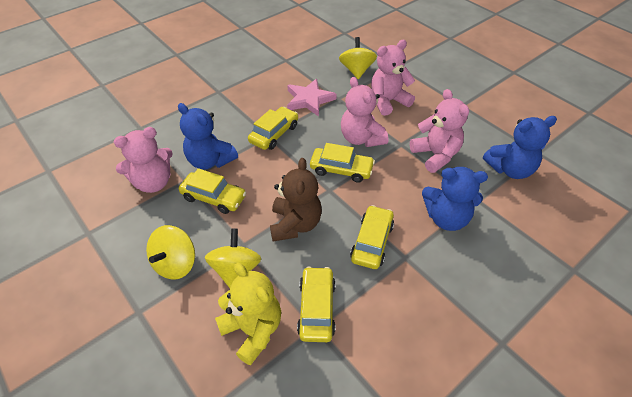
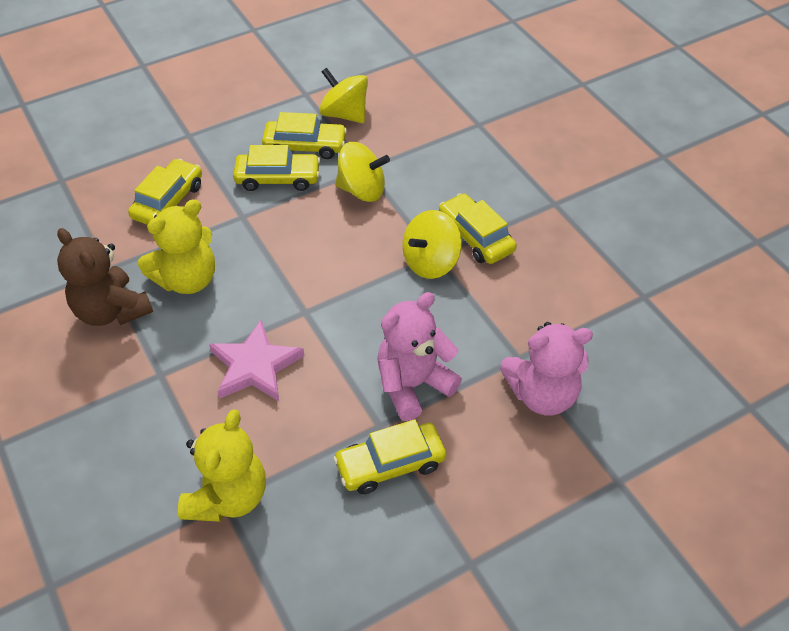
blue teddy bear: 3 -> 0
pink teddy bear: 4 -> 2
yellow teddy bear: 1 -> 2

